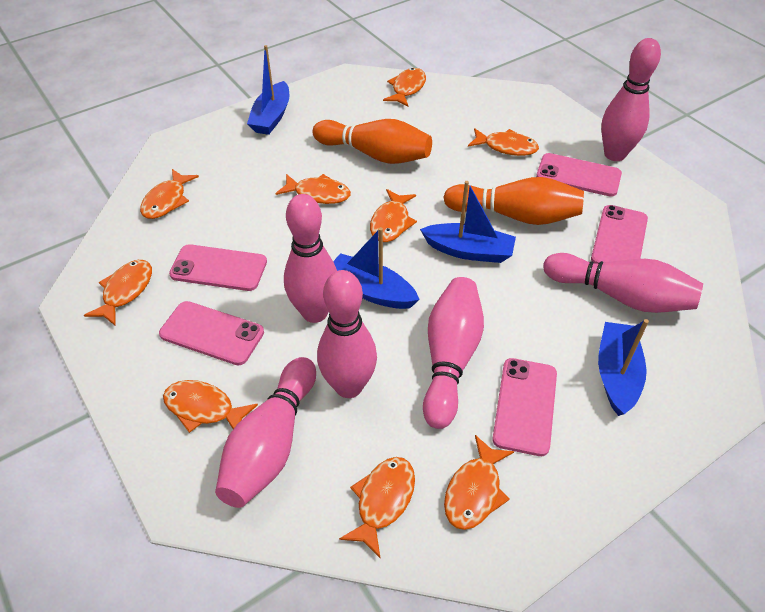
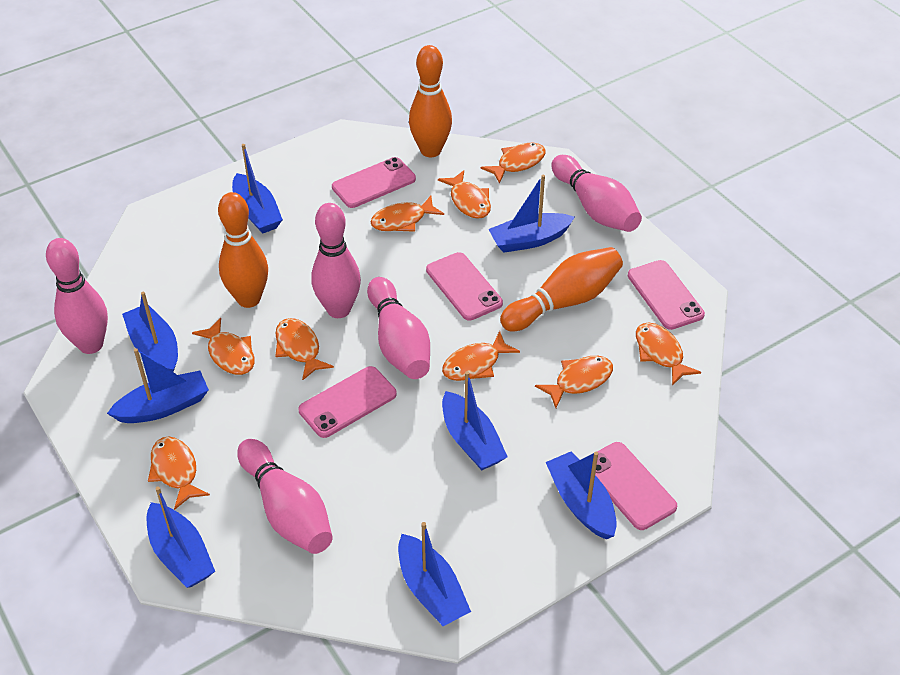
blue boat: 4 -> 8
orange bowling pin: 2 -> 3
pink bowling pin: 6 -> 5

